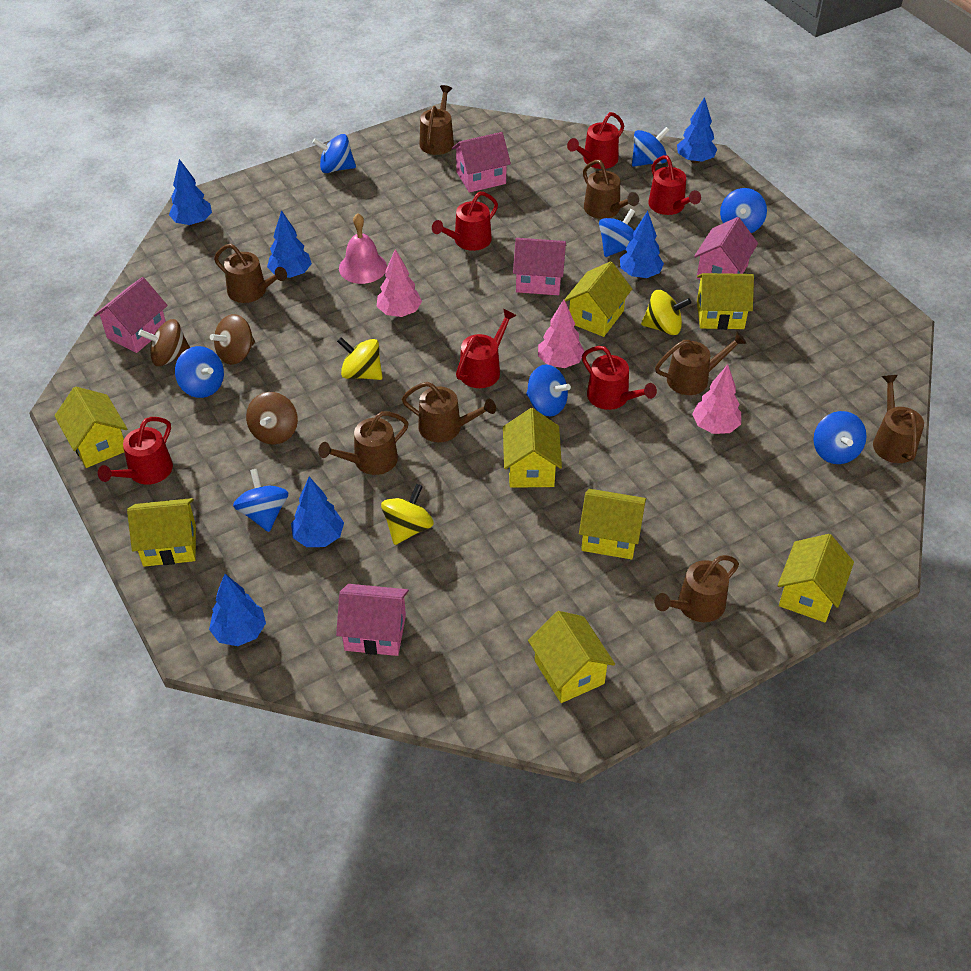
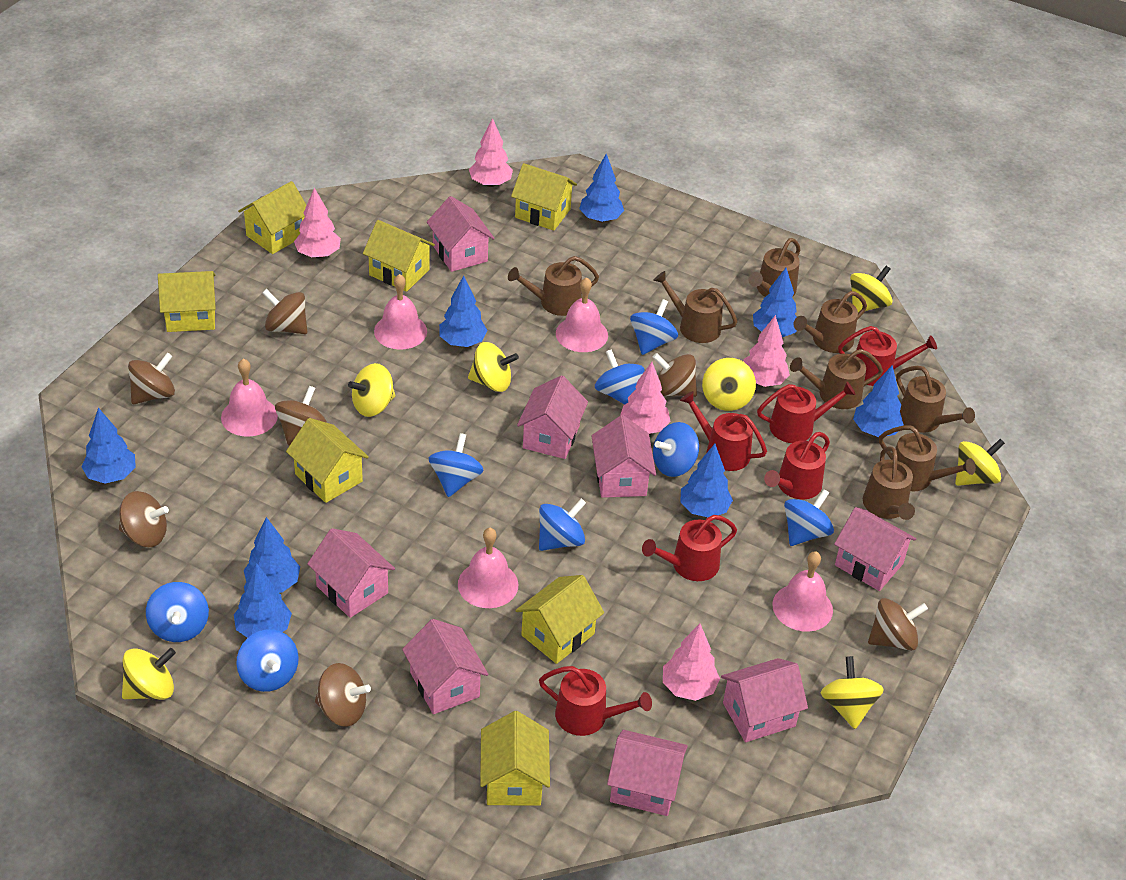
blue tree: 6 -> 8
brown spinning top: 3 -> 7
pink bell: 1 -> 5
pink house: 5 -> 8
pink tree: 3 -> 5
yellow house: 8 -> 7
yellow spinning top: 3 -> 7

